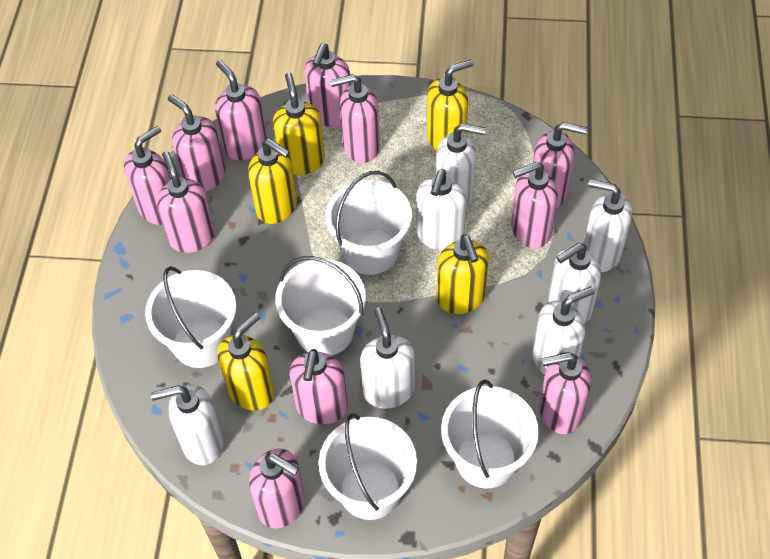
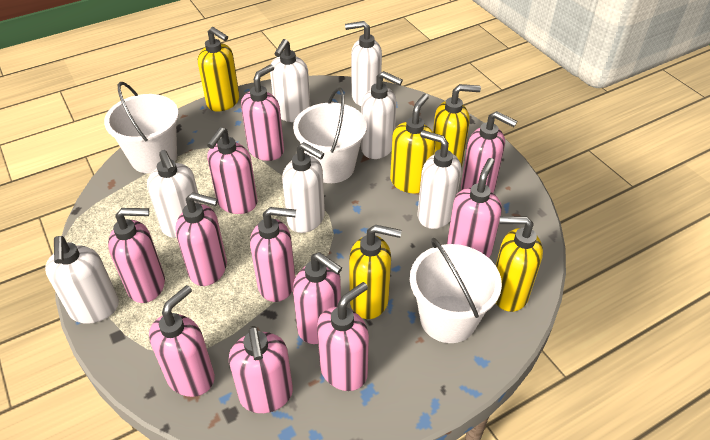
white bucket: 5 -> 3

